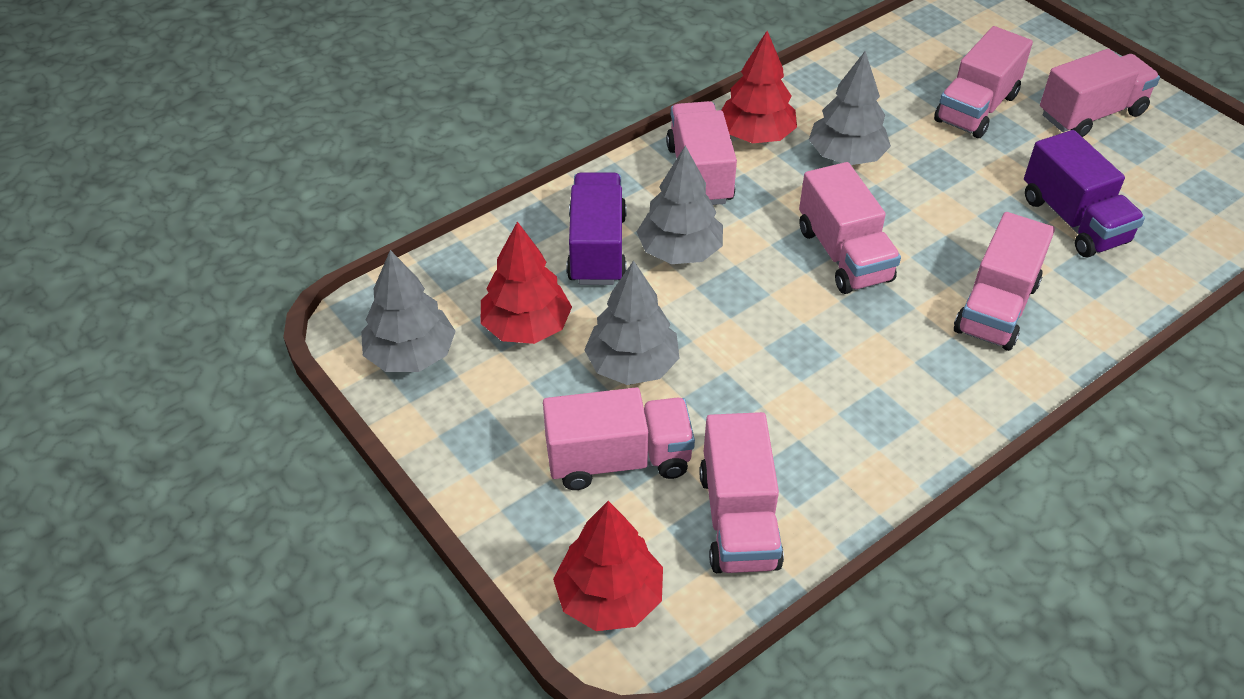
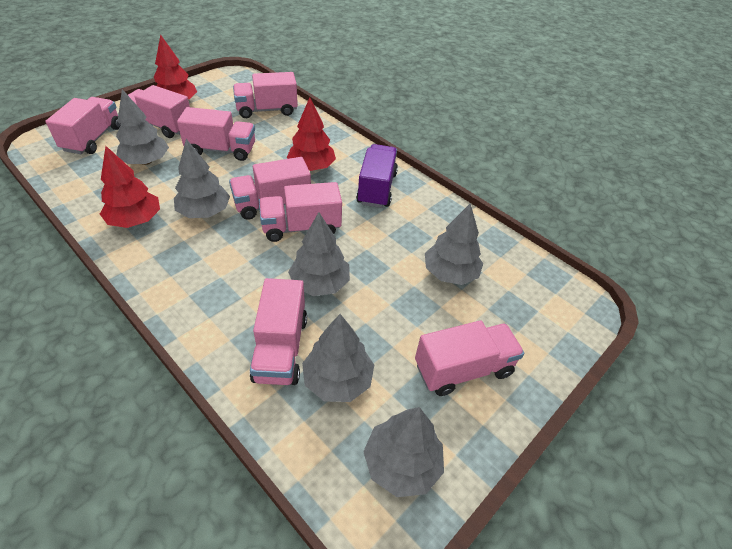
grey tree: 4 -> 6
pink truck: 7 -> 8
purple truck: 2 -> 1

